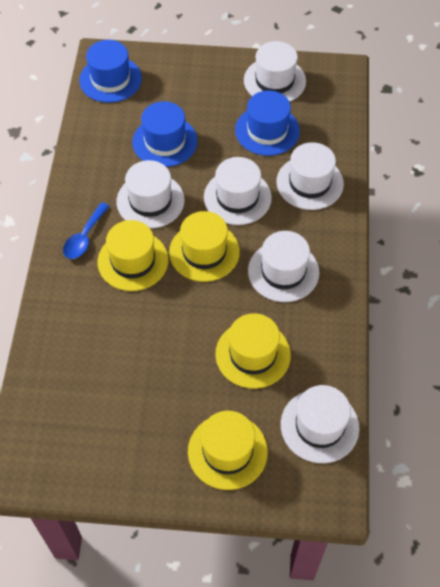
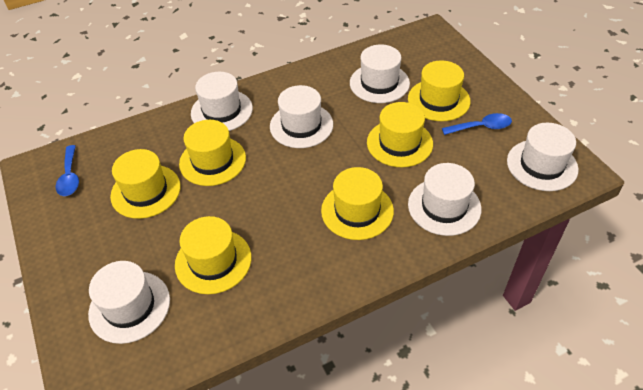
blue hat: 3 -> 0
blue spoon: 1 -> 2
yellow hat: 4 -> 6

